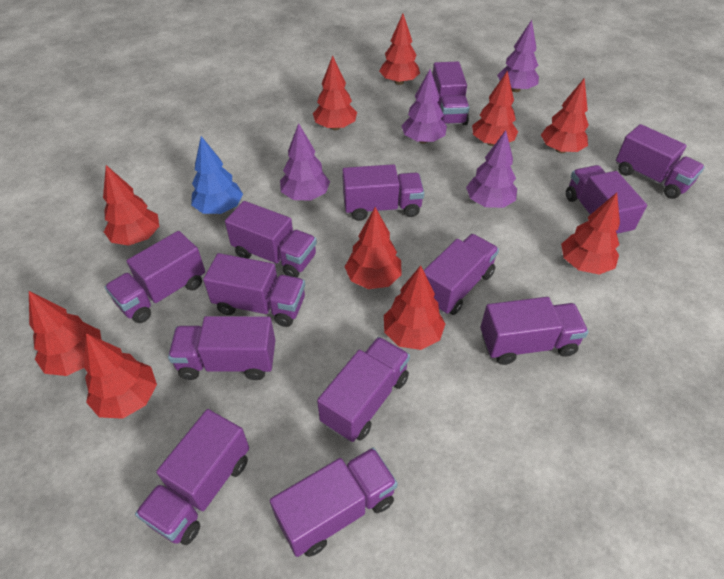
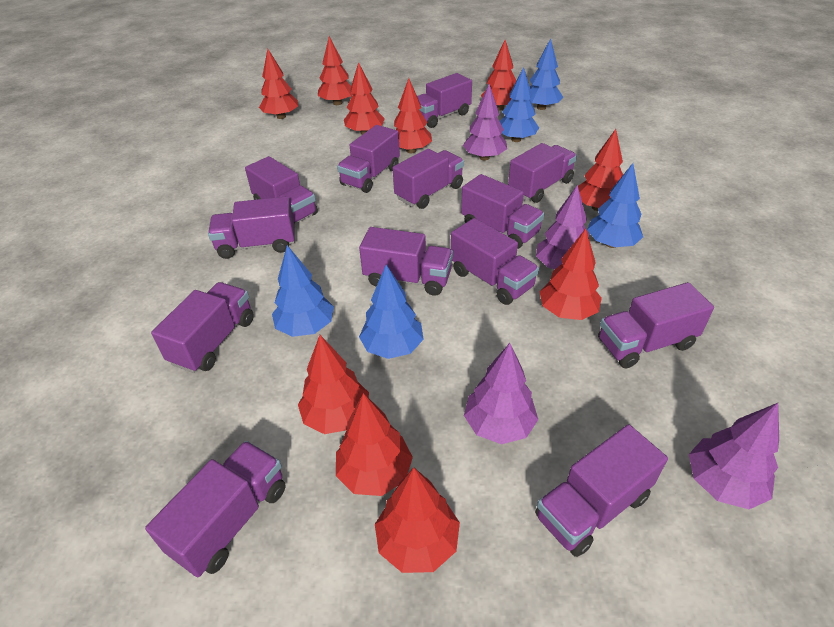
blue tree: 1 -> 5

